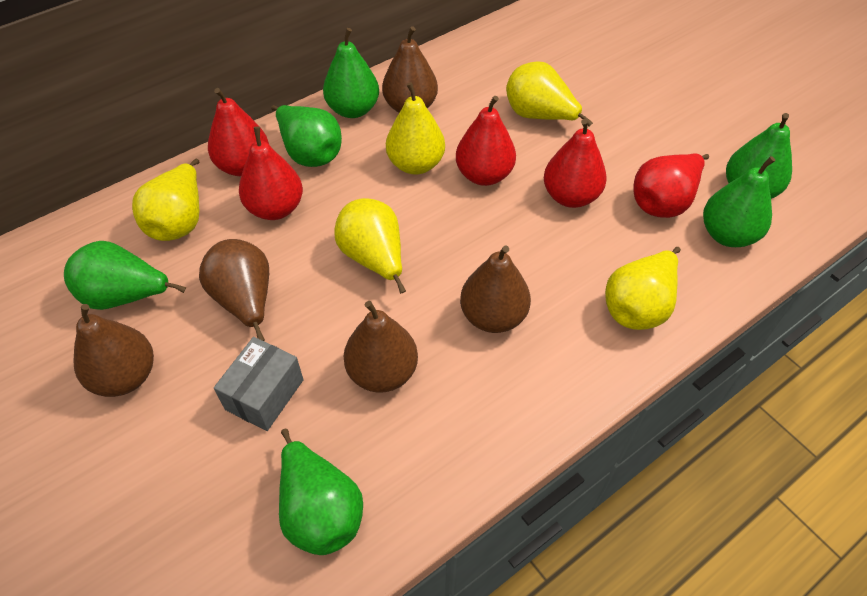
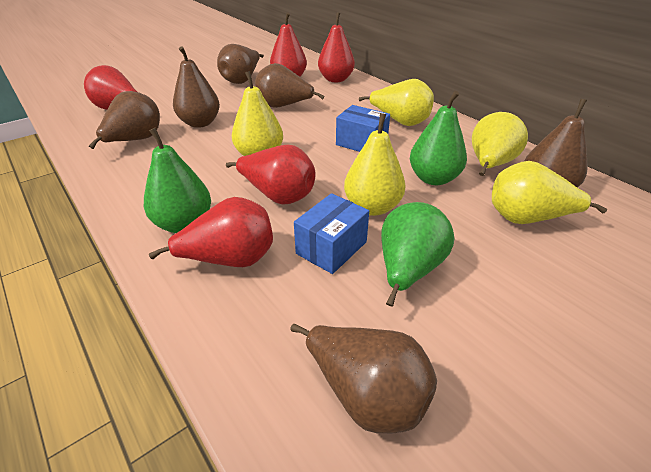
blue box: 0 -> 2
brown pear: 5 -> 6
green pear: 6 -> 3
grey box: 1 -> 0

